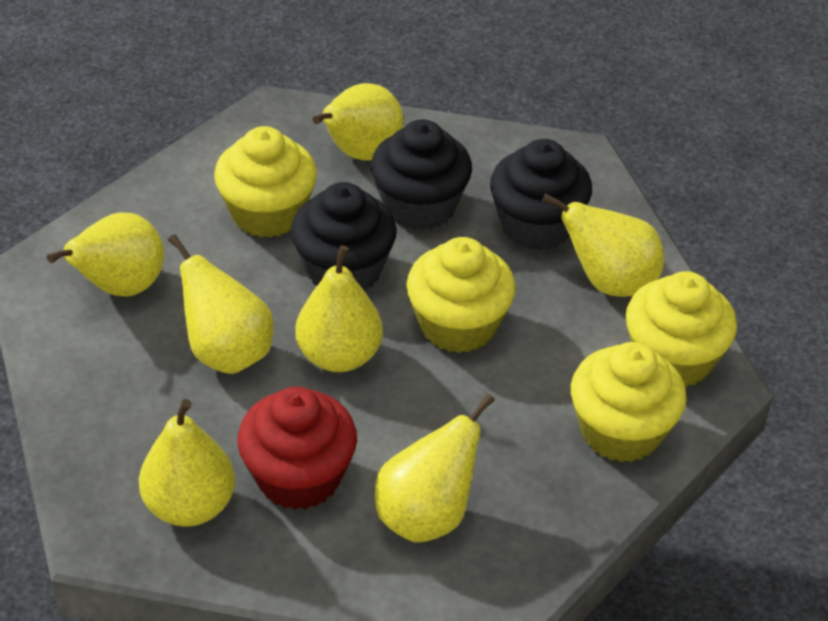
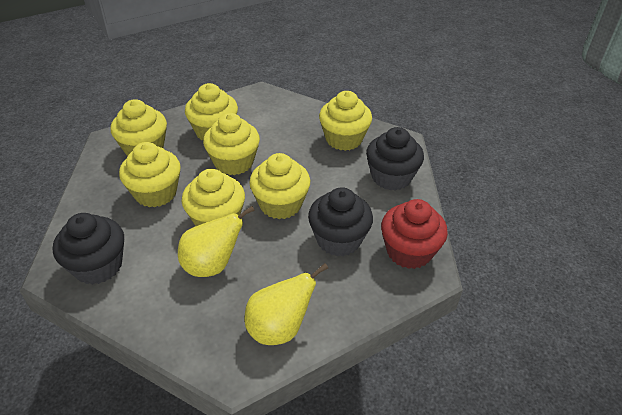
yellow cupcake: 4 -> 7
yellow pear: 7 -> 2

